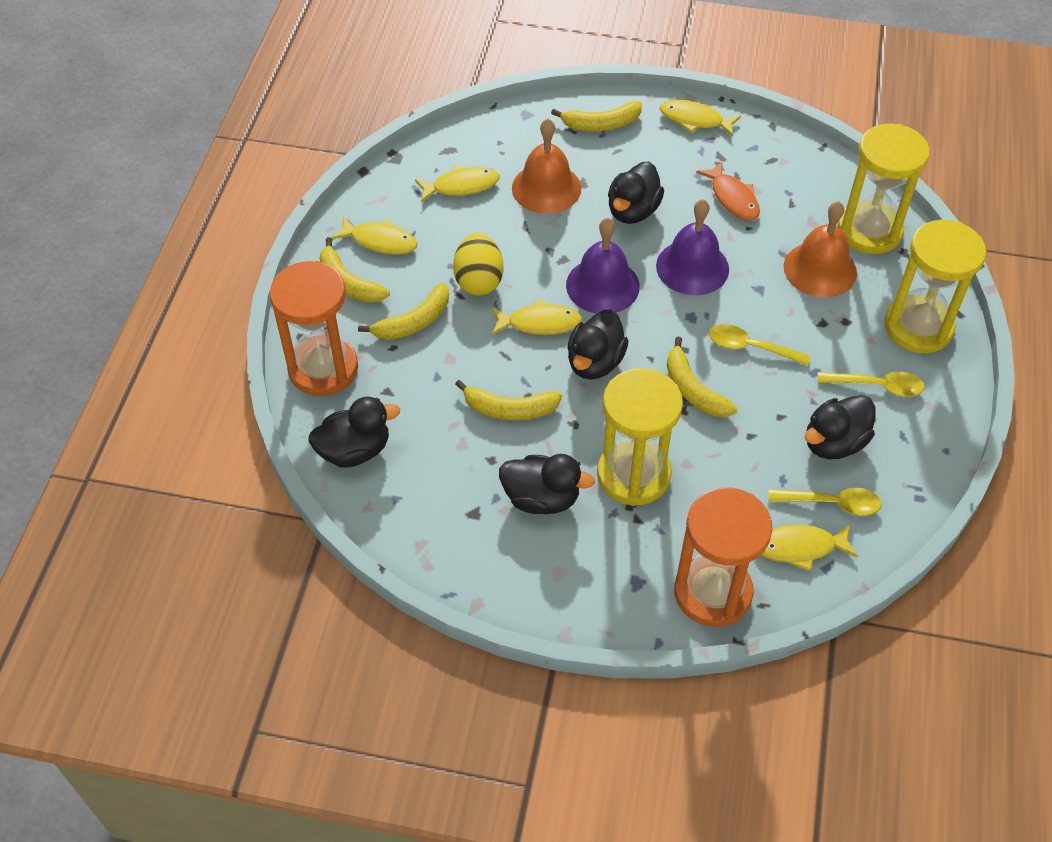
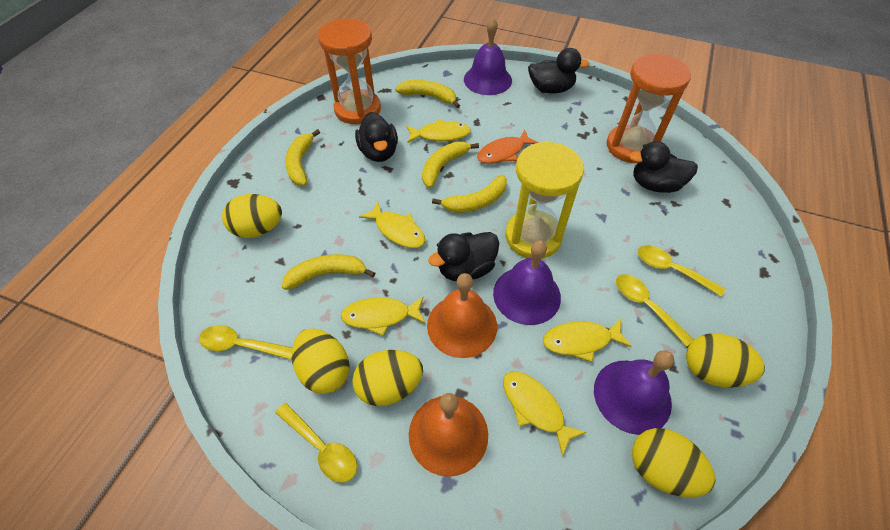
black duck: 5 -> 4
purple bell: 2 -> 3
yellow egg: 1 -> 5
yellow hourglass: 3 -> 1
yellow spoon: 3 -> 4

